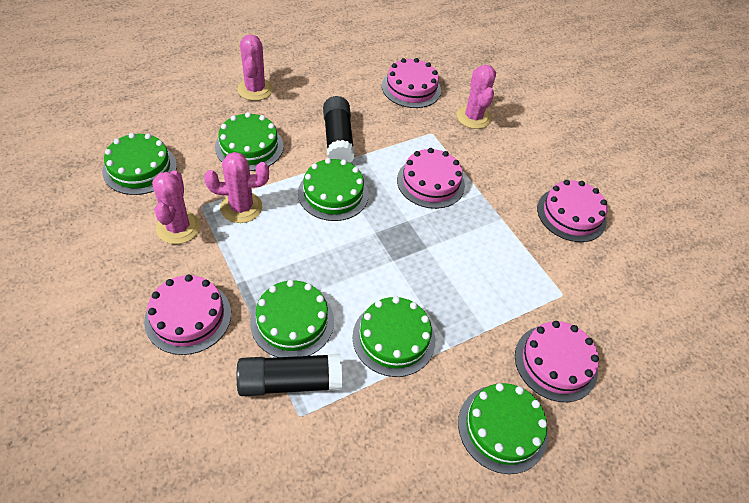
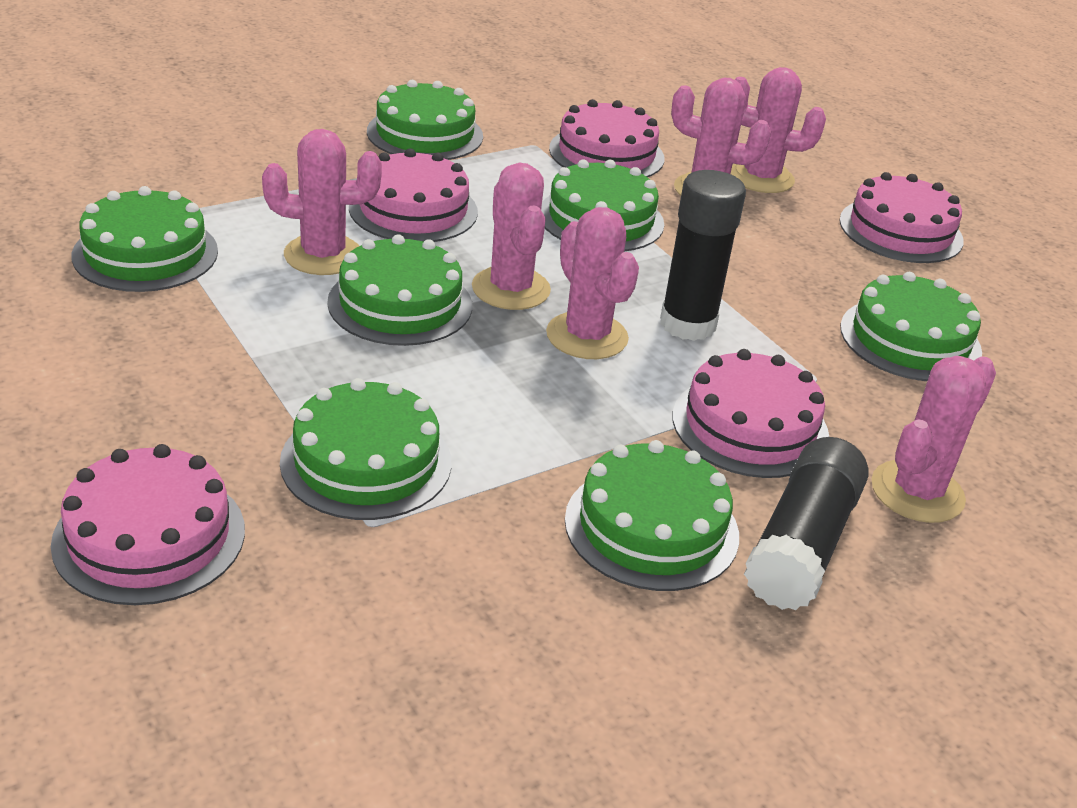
green cake: 6 -> 7
pink cactus: 4 -> 6

